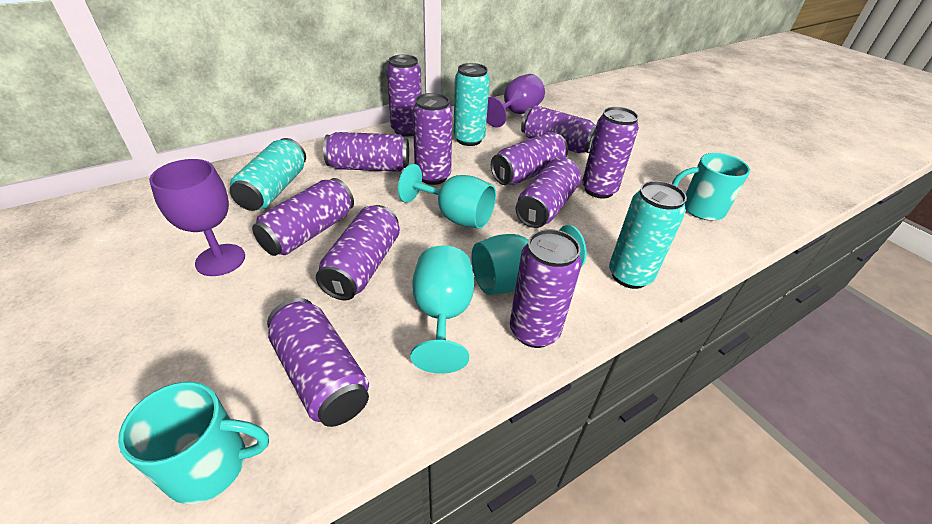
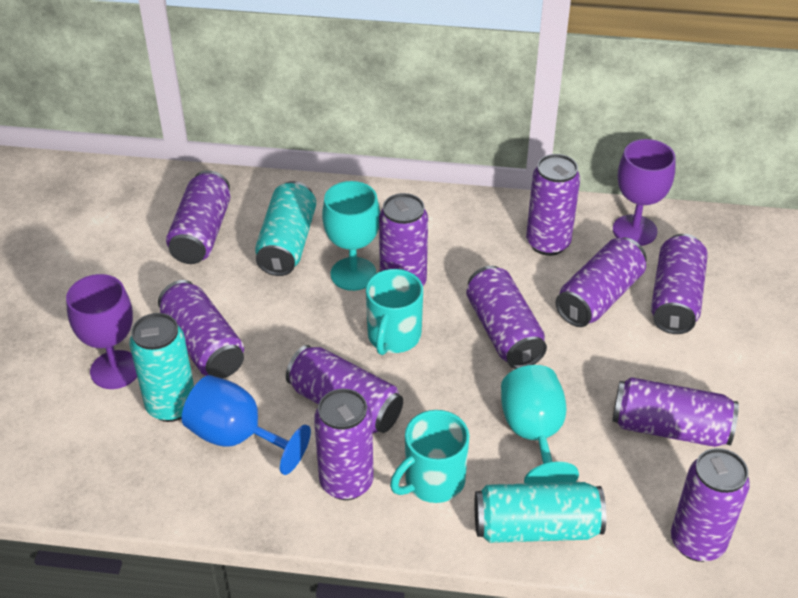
blue goblet: 0 -> 1
turquoise goblet: 3 -> 2

